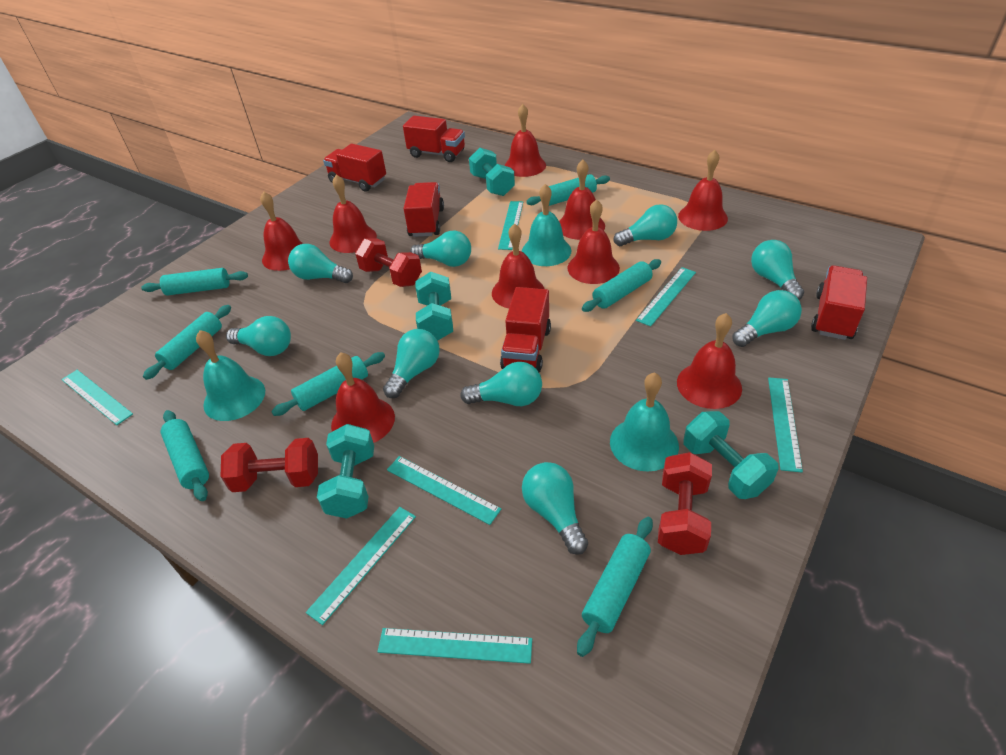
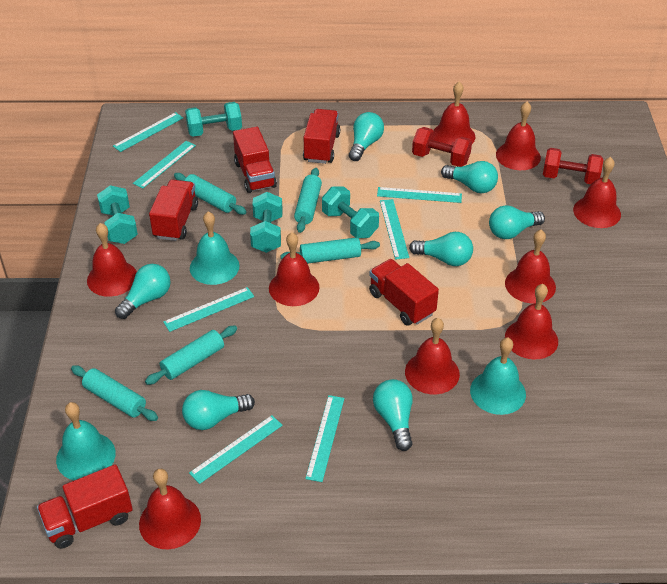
red dumbbell: 3 -> 2
turquoise light bulb: 9 -> 7
turquoise rolling pin: 7 -> 5

